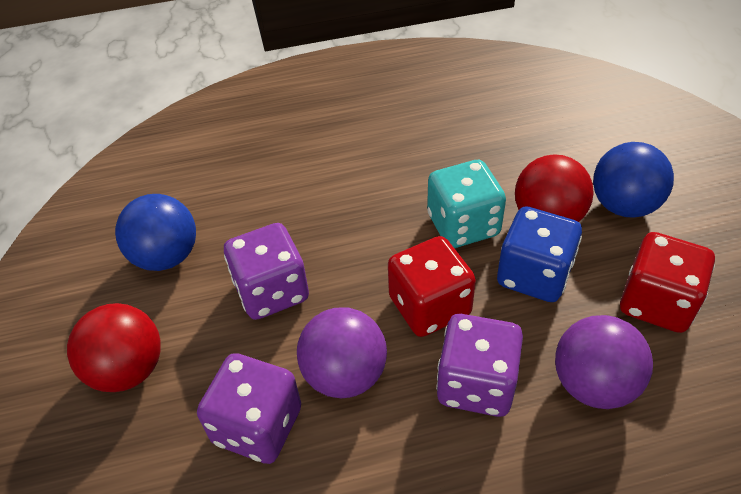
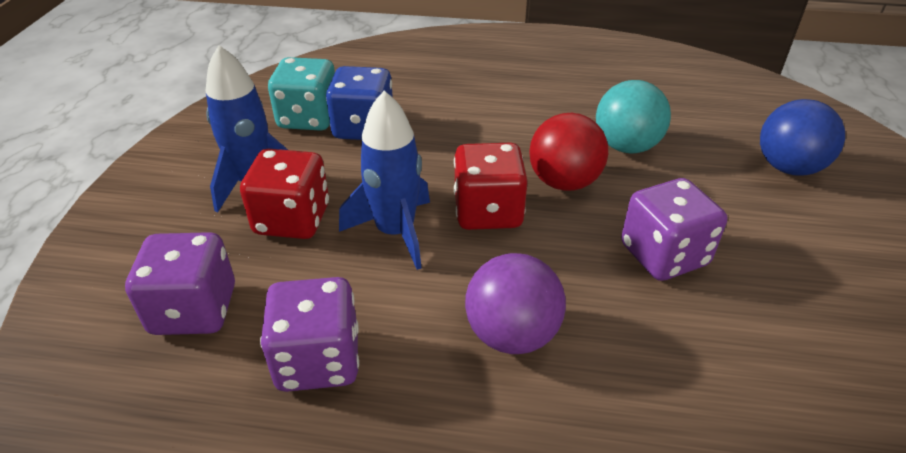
blue ball: 2 -> 1
blue rocket: 0 -> 2
purple ball: 2 -> 1
red ball: 2 -> 1
turquoise ball: 0 -> 1

